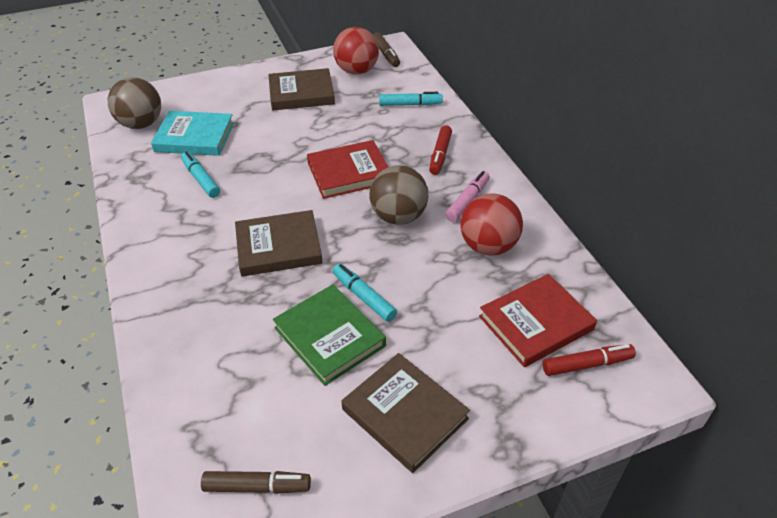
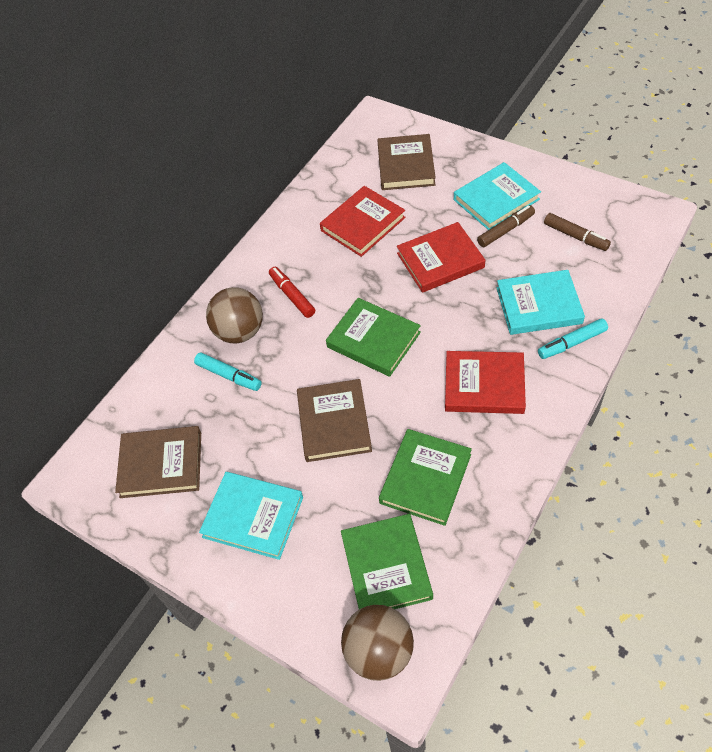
green book: 1 -> 3
pink marker: 1 -> 0
red ball: 2 -> 0
red book: 2 -> 3
red marker: 2 -> 1
turquoise book: 1 -> 3
turquoise marker: 3 -> 2

